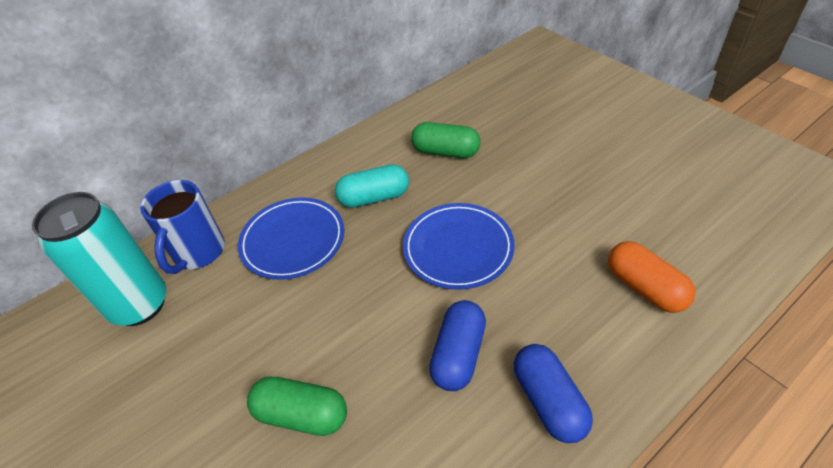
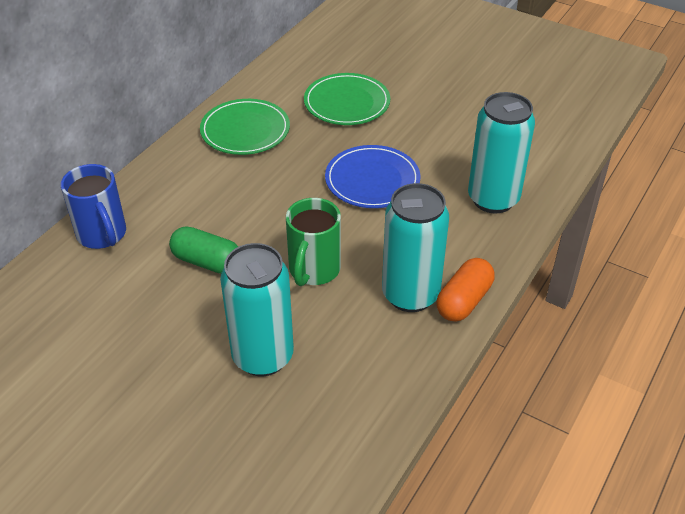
blue capsule: 2 -> 0
blue plate: 2 -> 1
green capsule: 2 -> 1
green mug: 0 -> 1
green plate: 0 -> 2
turquoise can: 1 -> 3
turquoise capsule: 1 -> 0

